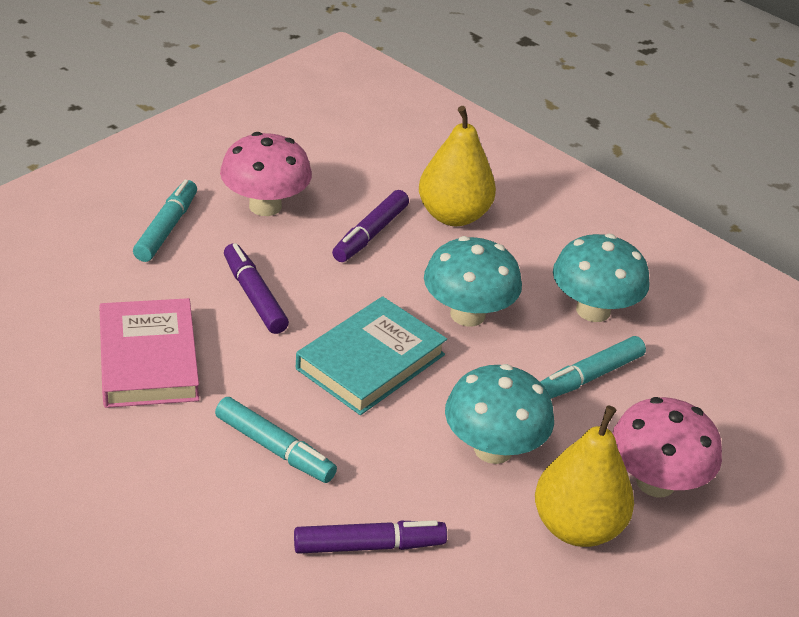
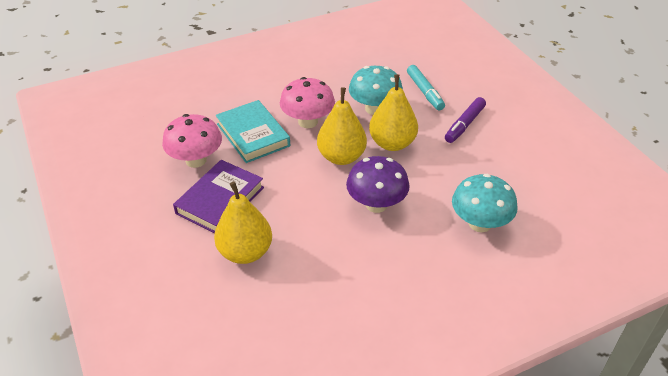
pink book: 1 -> 0
purple book: 0 -> 1
purple marker: 3 -> 1
purple mushroom: 0 -> 1
turquoise marker: 3 -> 1
turquoise mushroom: 3 -> 2
yellow pear: 2 -> 3

